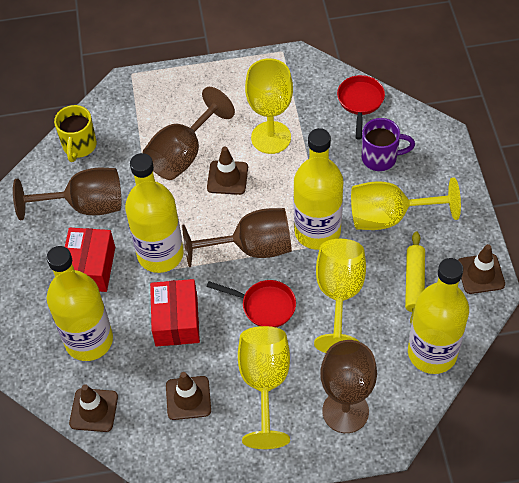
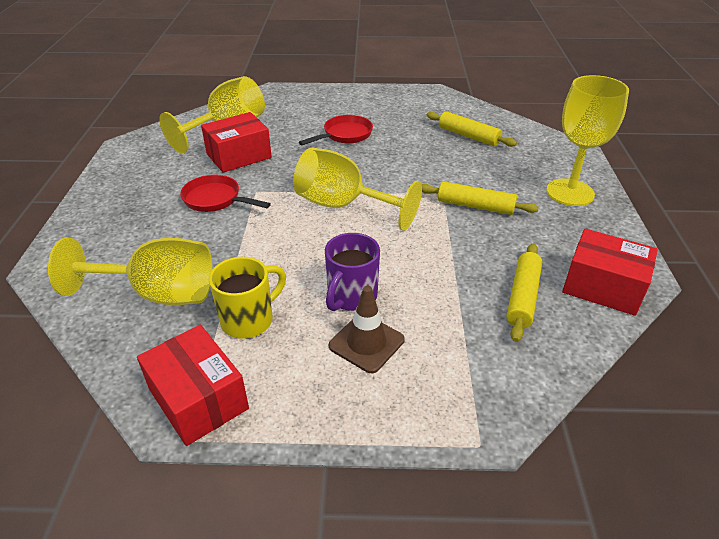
brown goblet: 4 -> 0
brown traffic cone: 4 -> 1
red box: 2 -> 3
yellow bottle: 4 -> 0
yellow rolling pin: 1 -> 3

